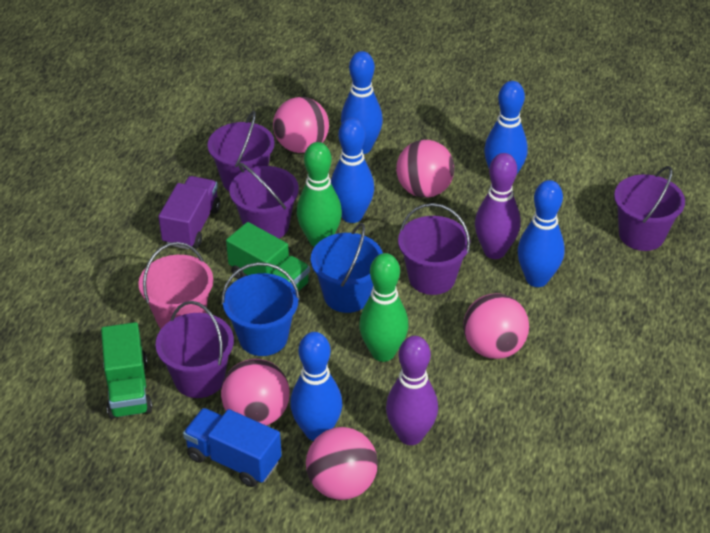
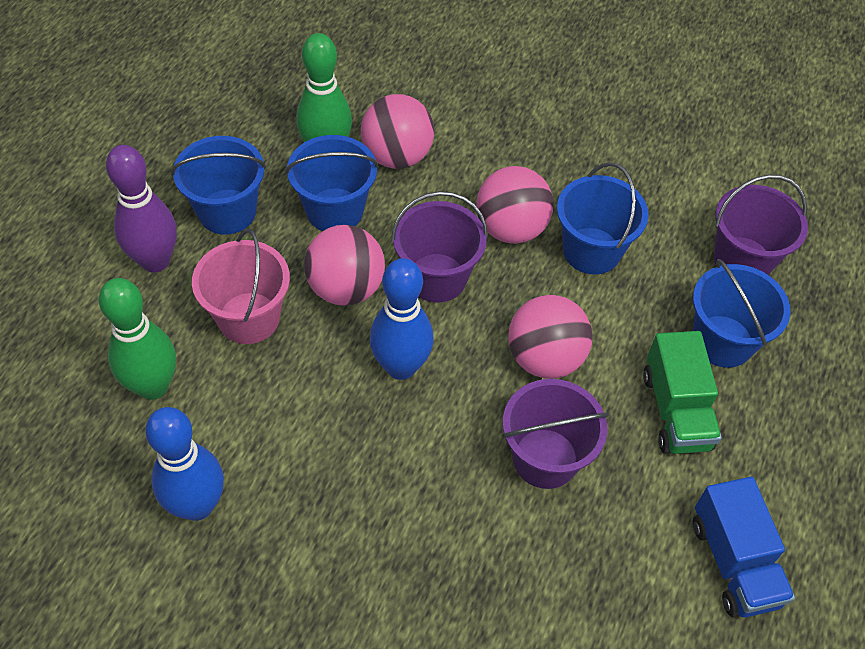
blue bowling pin: 5 -> 2
blue bucket: 2 -> 4
green truck: 2 -> 1
pink ball: 5 -> 4
purple bowling pin: 2 -> 1
purple bucket: 5 -> 3
purple truck: 1 -> 0

